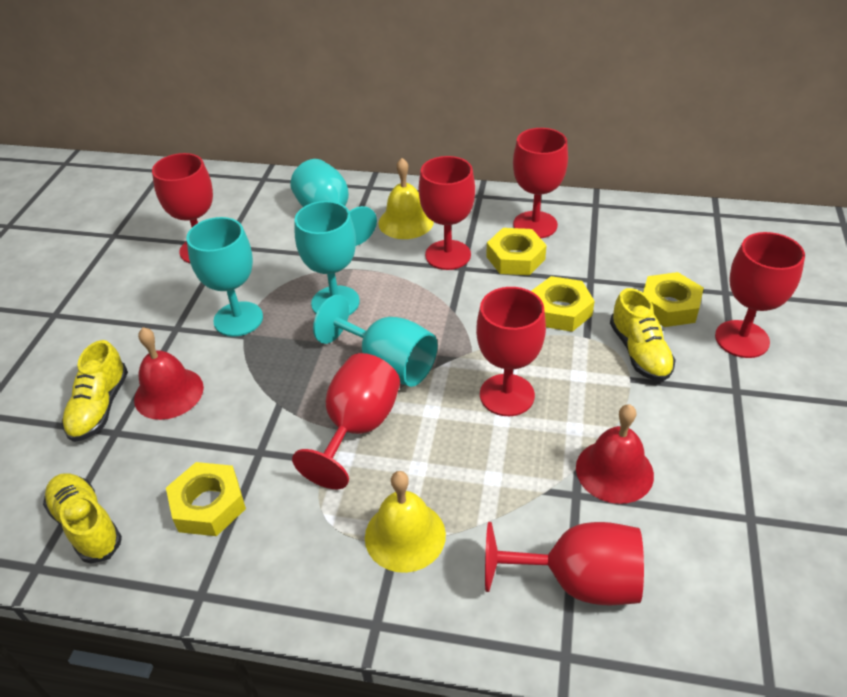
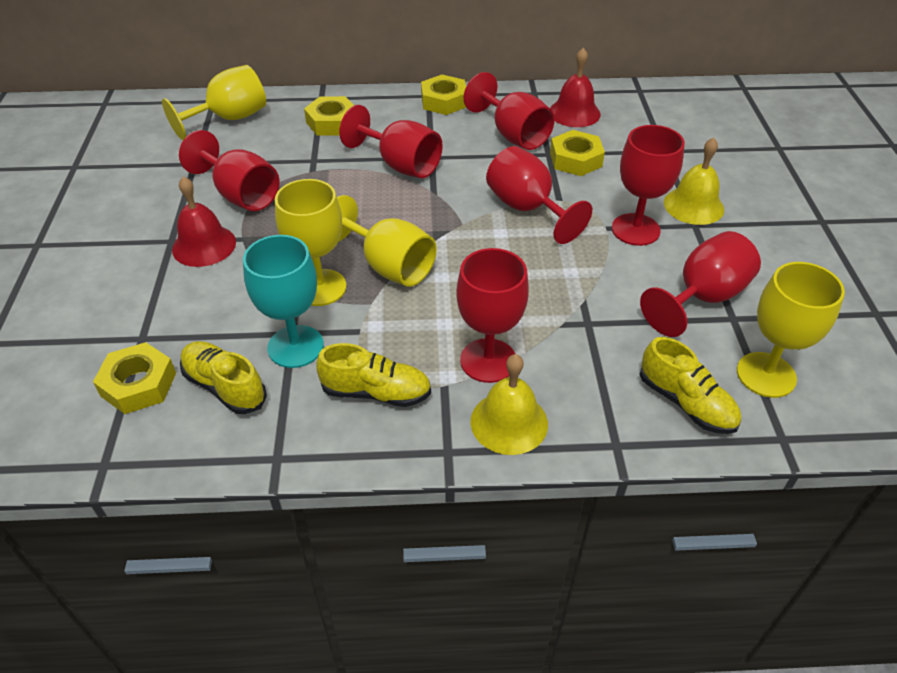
turquoise goblet: 4 -> 1
yellow goblet: 0 -> 4

